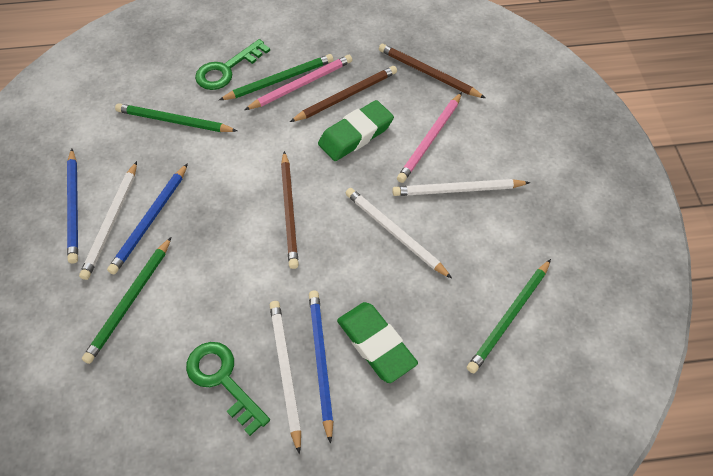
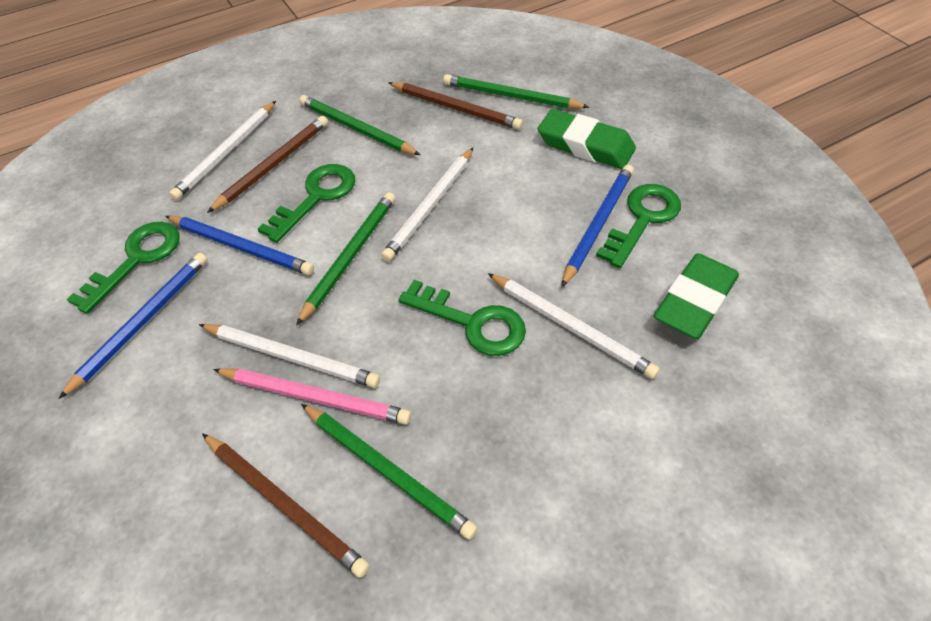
green key: 2 -> 4
pink pencil: 2 -> 1

